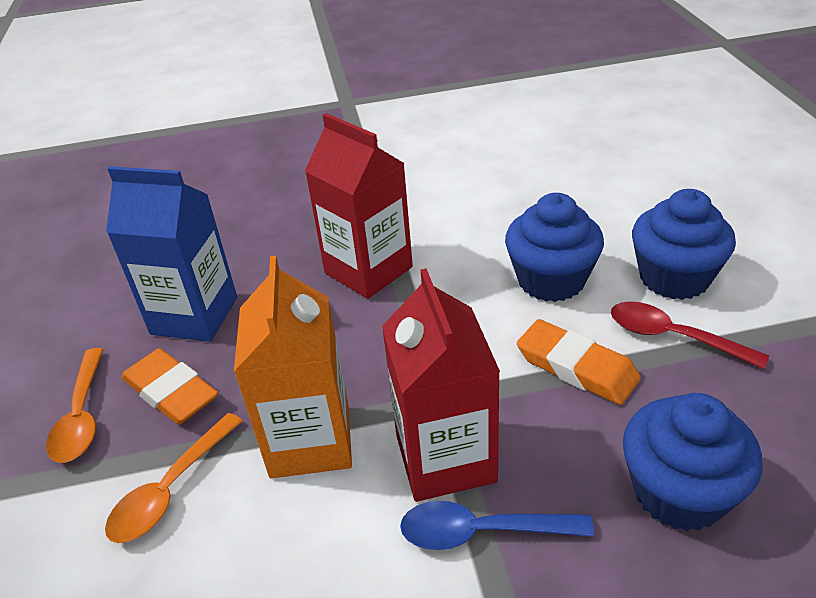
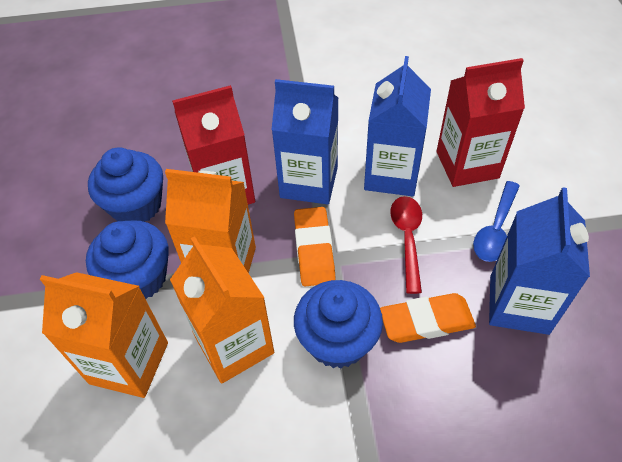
blue carton: 1 -> 3
orange carton: 1 -> 3
orange spoon: 2 -> 0

